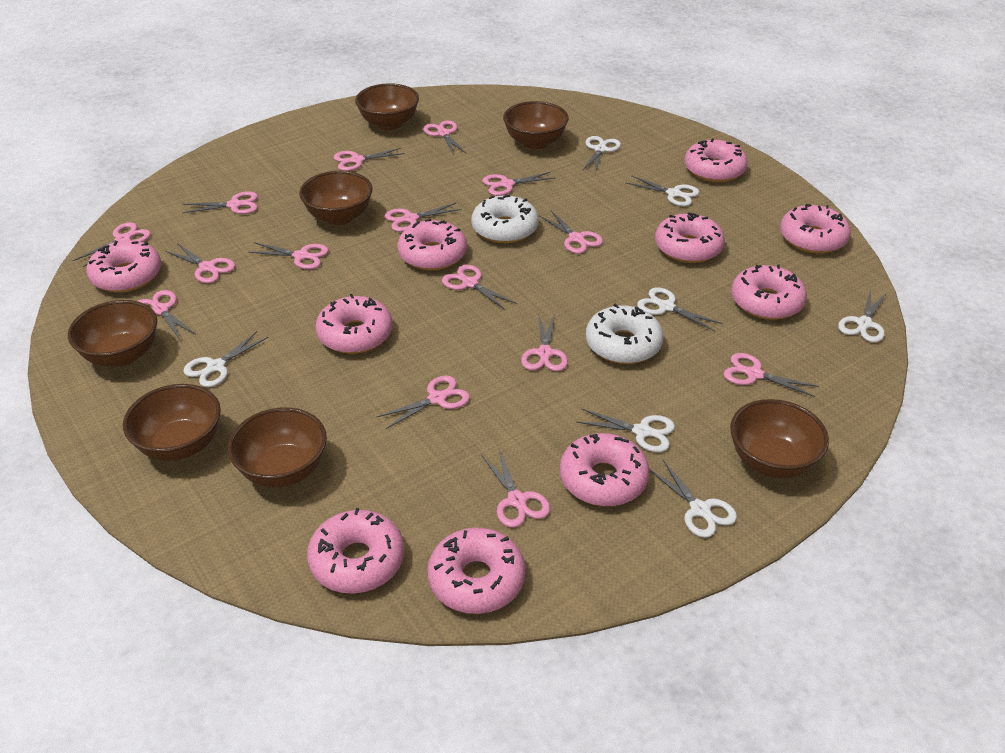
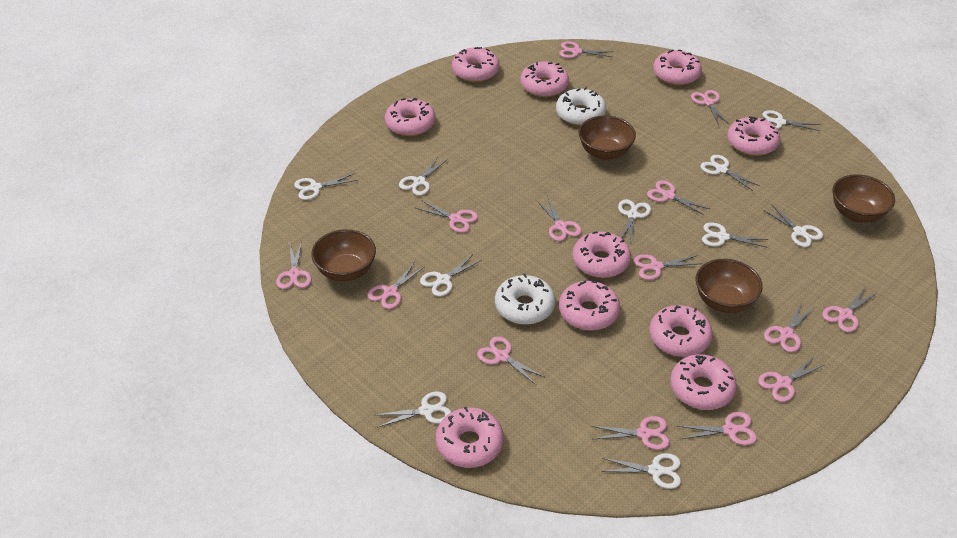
brown bowl: 7 -> 4
pink scissors: 15 -> 14
white scissors: 7 -> 10

